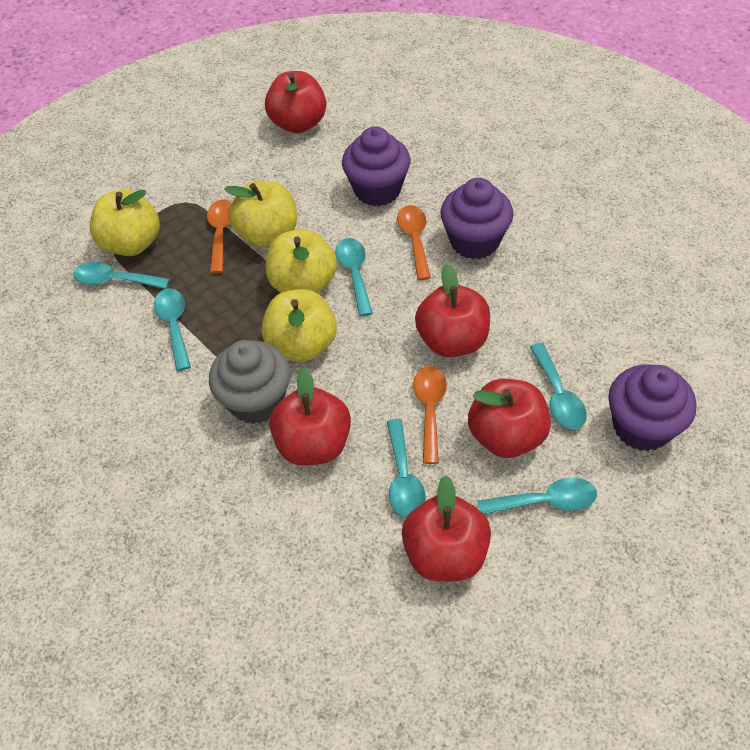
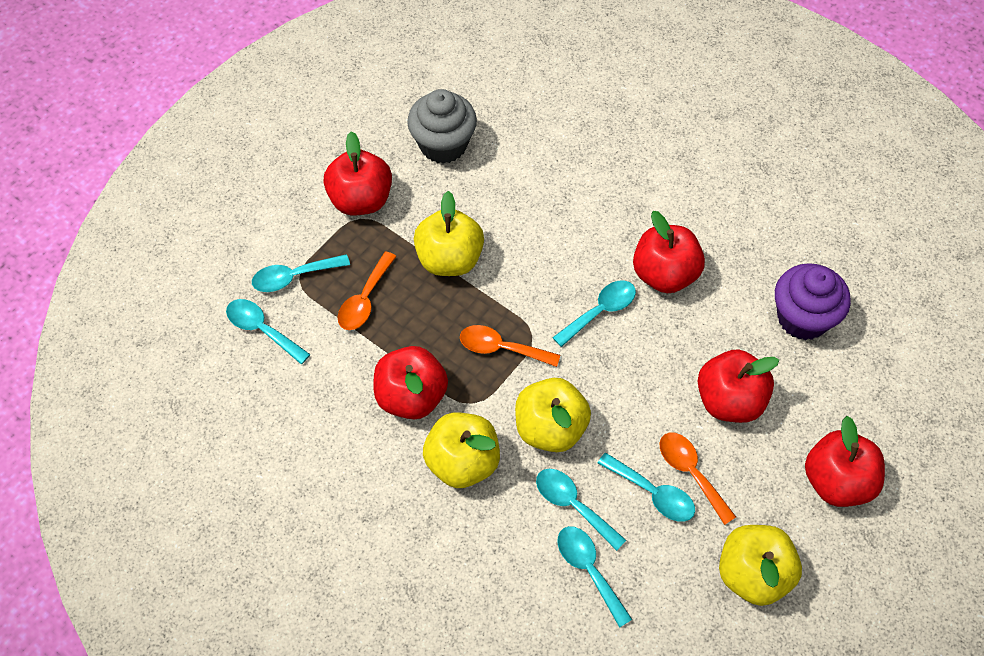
purple cupcake: 3 -> 1

